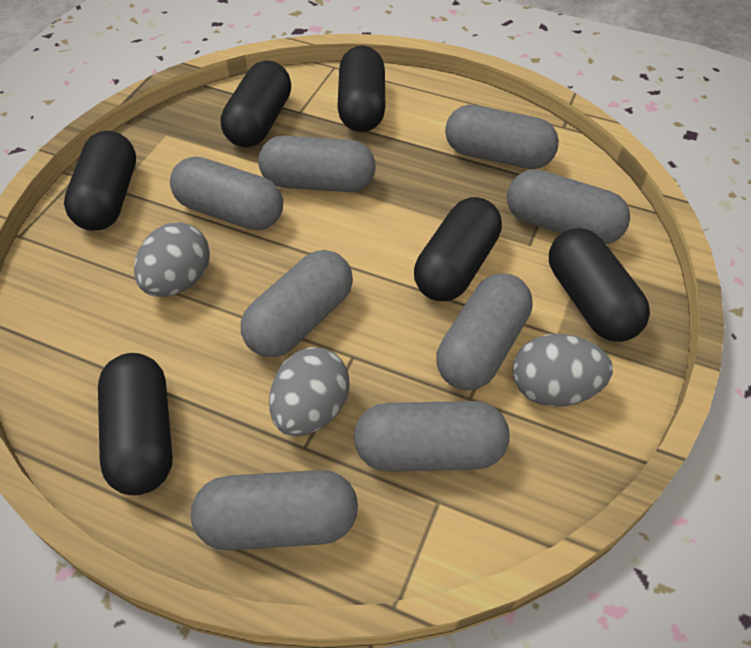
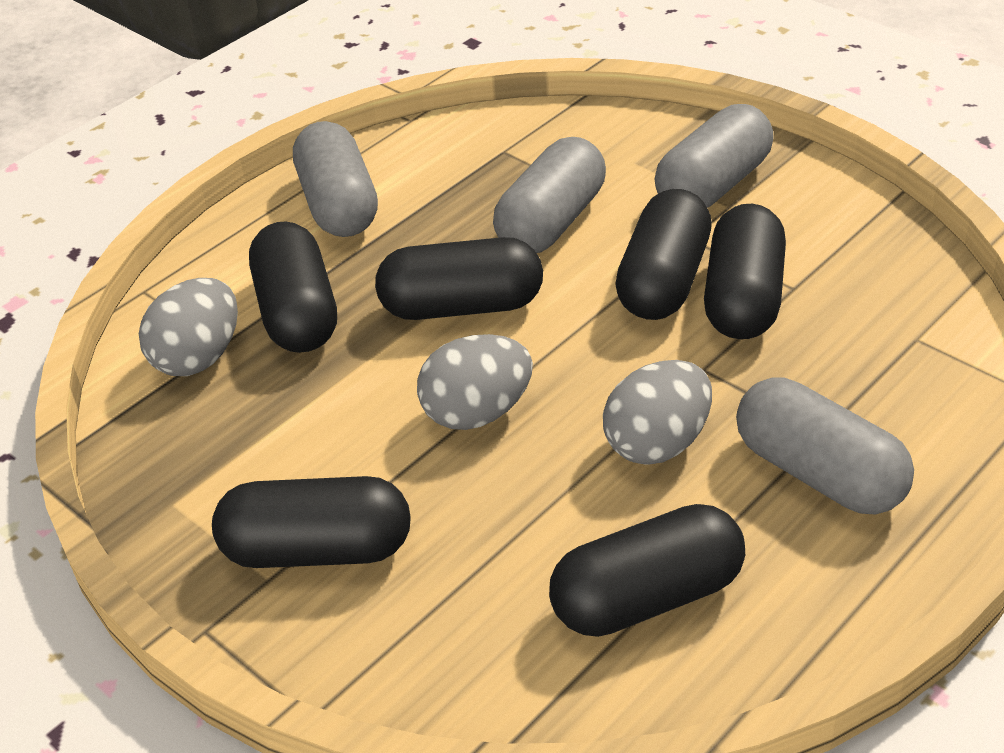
grey capsule: 8 -> 4

